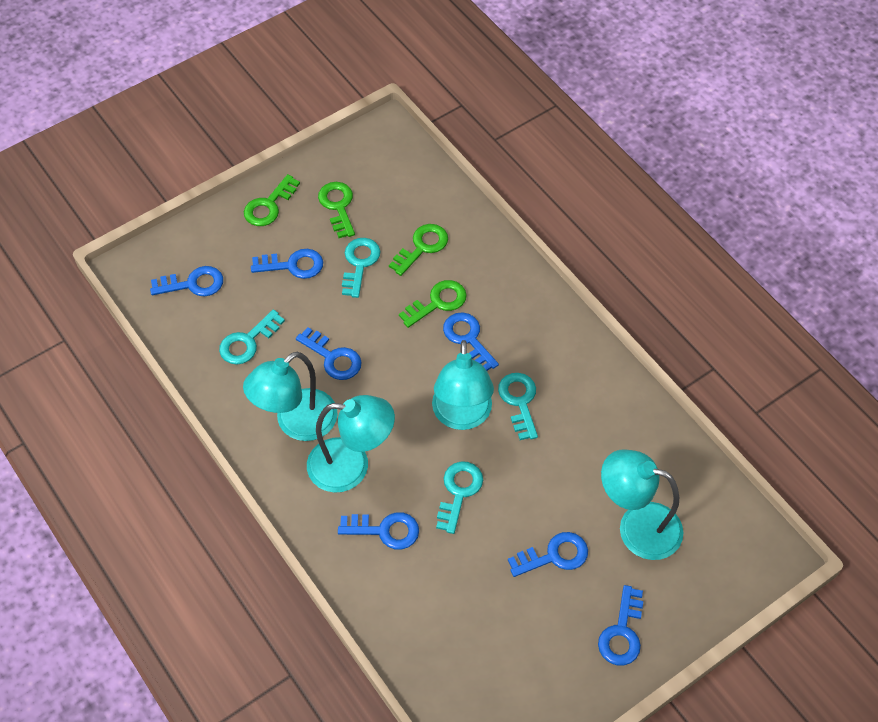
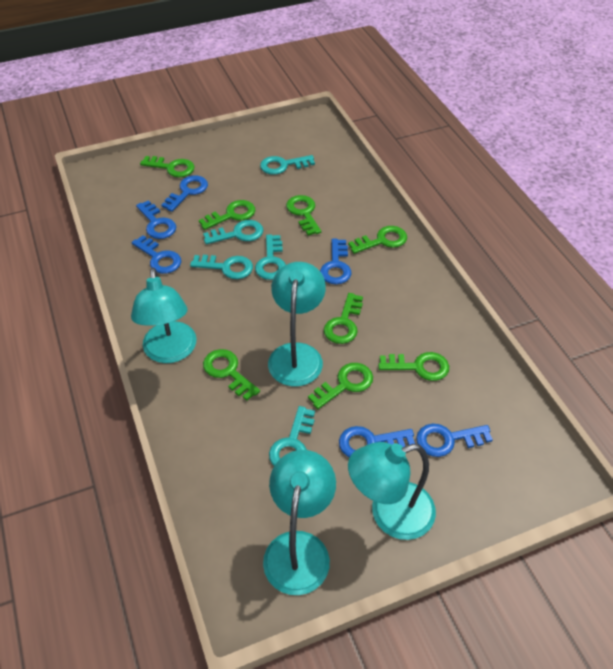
blue key: 7 -> 6
green key: 4 -> 8
turquoise key: 4 -> 5

